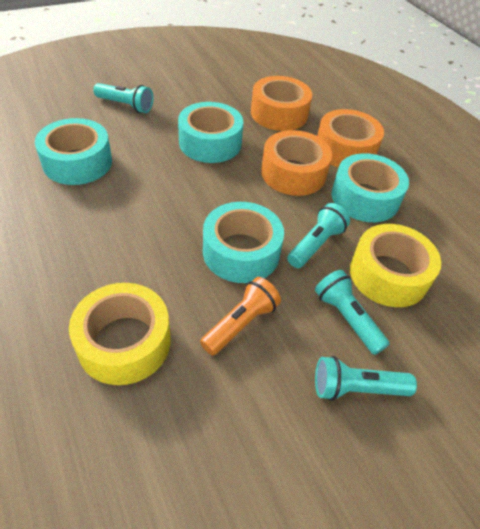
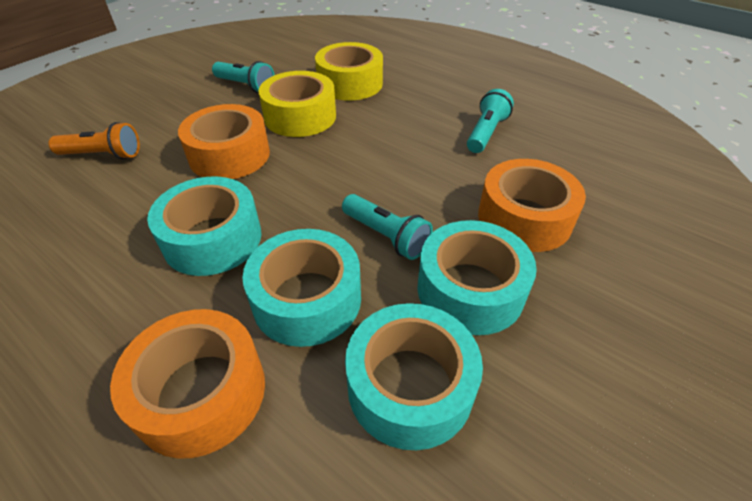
turquoise flashlight: 4 -> 3

